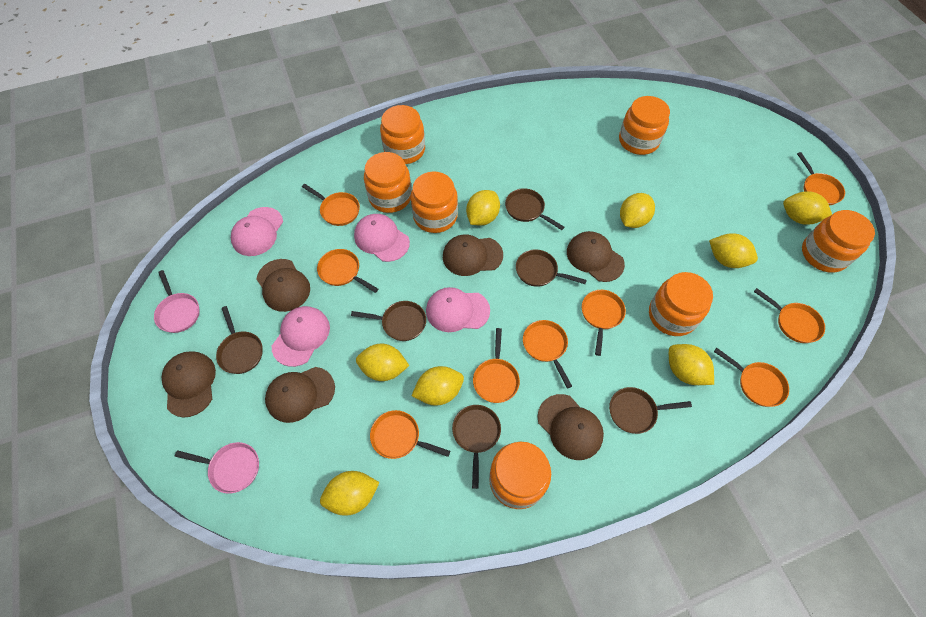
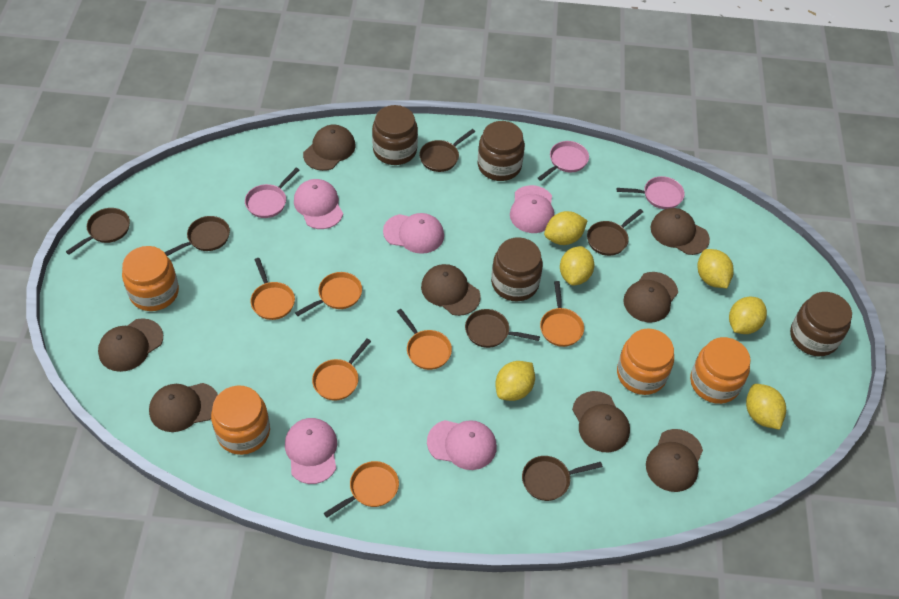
brown cap: 6 -> 8
brown jar: 0 -> 4
orange jar: 7 -> 4
orange pan: 9 -> 6
pink cap: 4 -> 5
pink pan: 2 -> 3
yellow lemon: 8 -> 6

